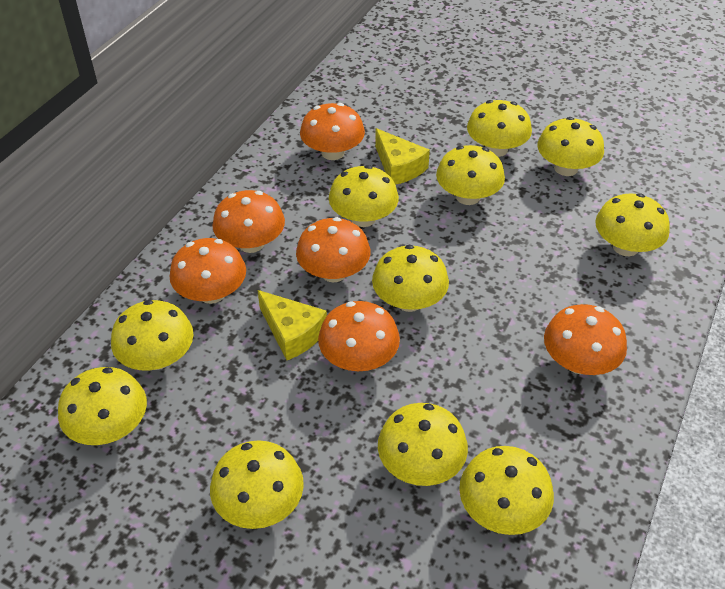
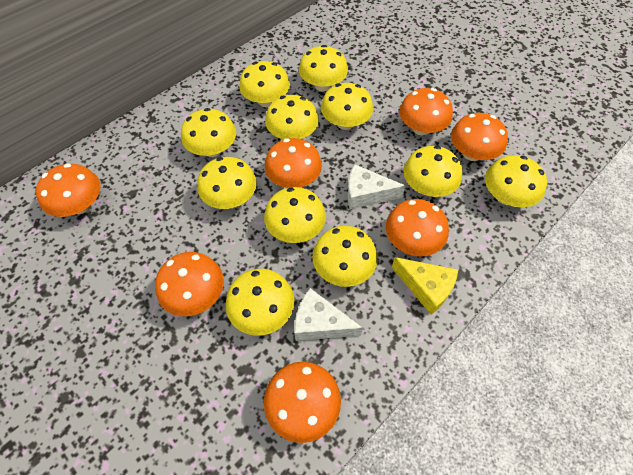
orange mushroom: 6 -> 7
white cheese: 0 -> 2
yellow cheese: 2 -> 1

